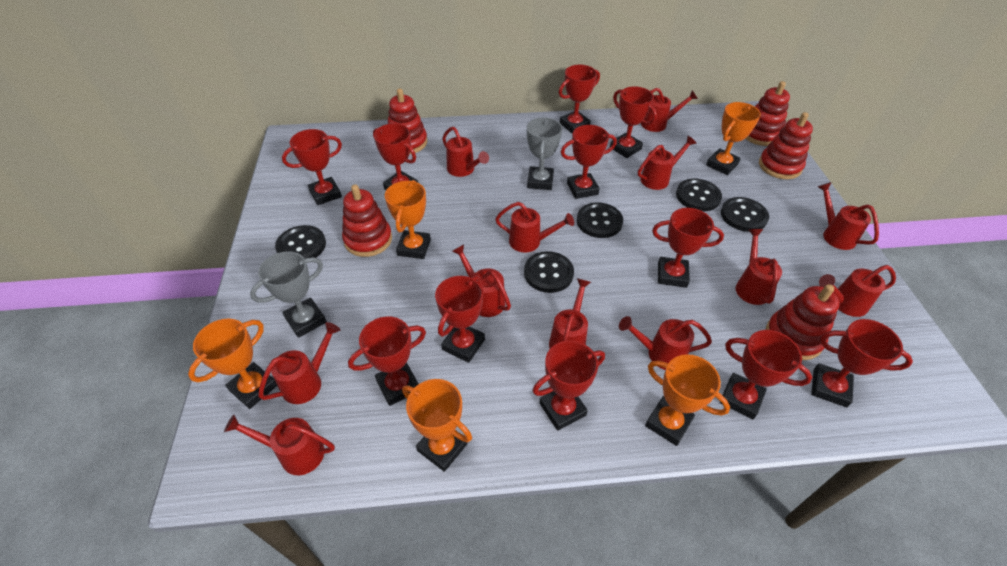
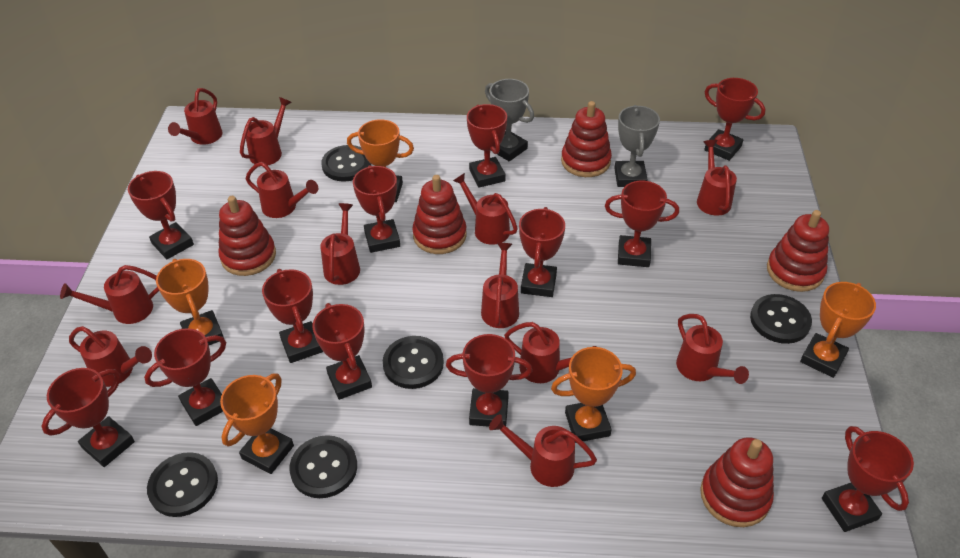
red trophy: 11 -> 12

